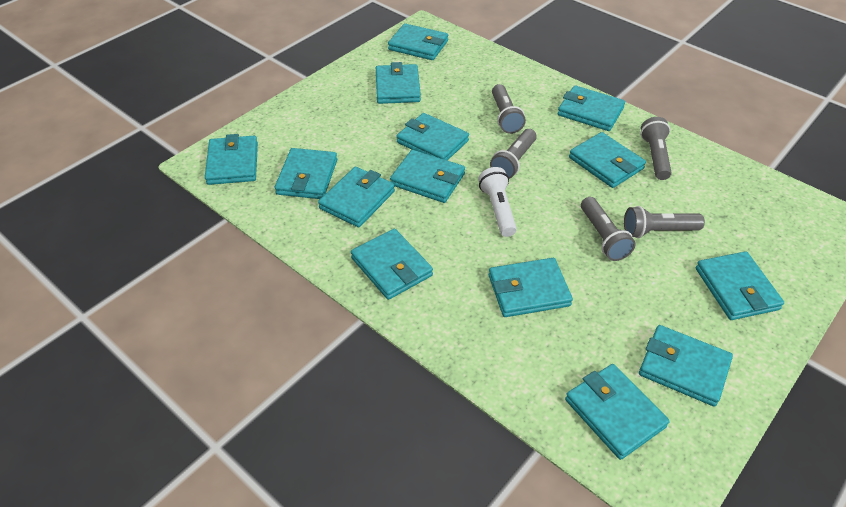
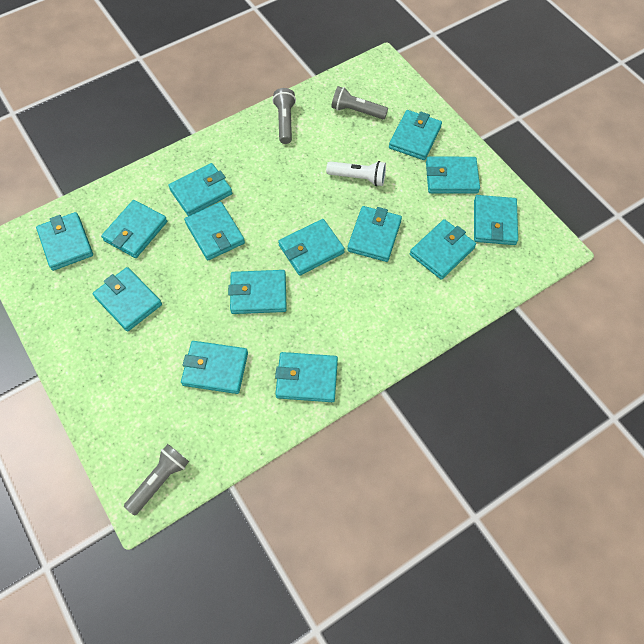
grey flashlight: 5 -> 3

